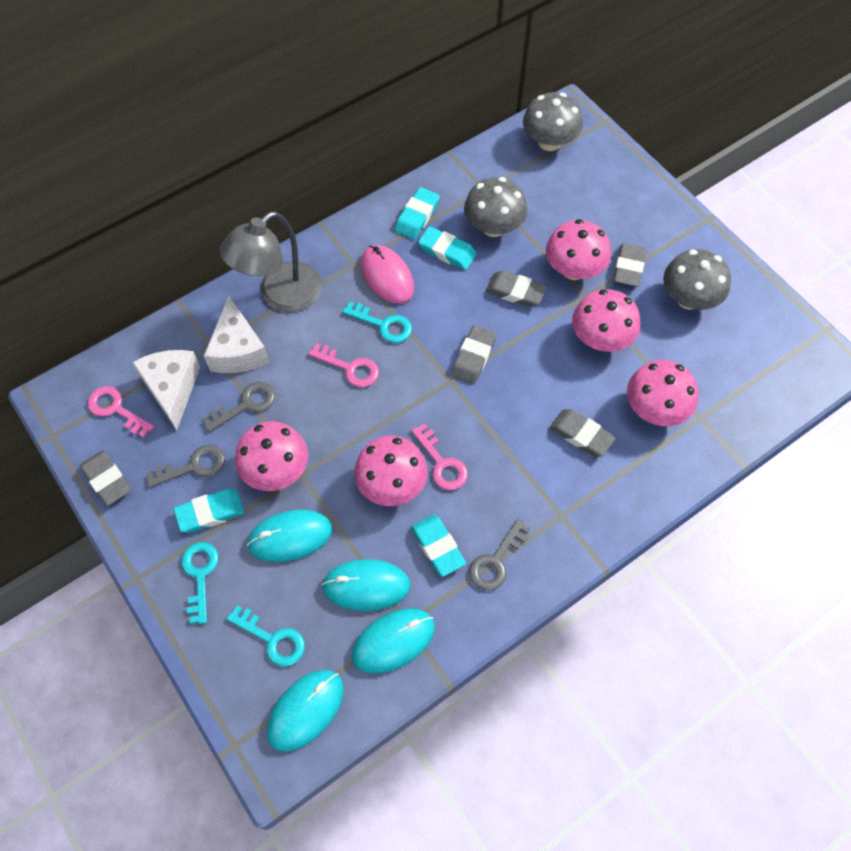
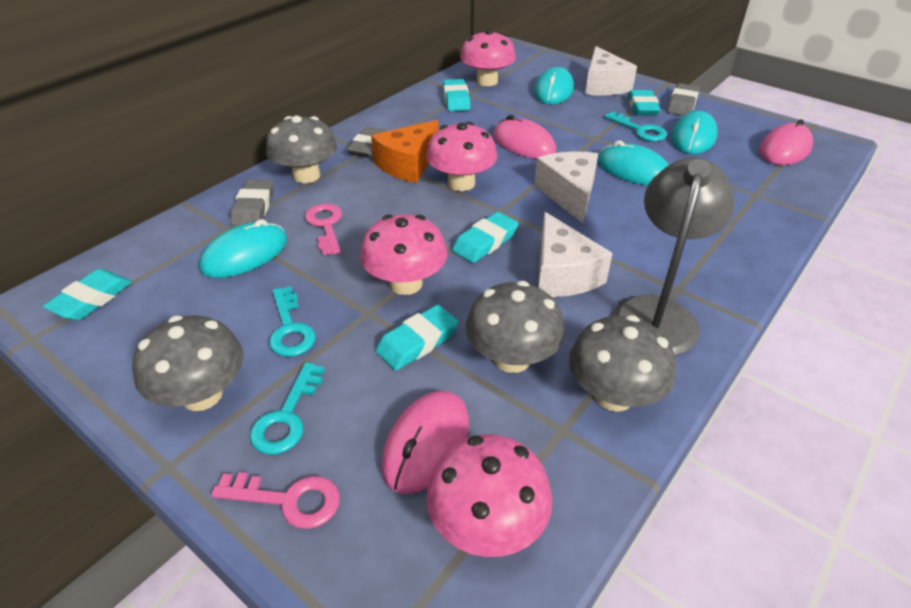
grey eraser: 5 -> 3
grey key: 3 -> 0
grey mushroom: 3 -> 4
orange cheese: 0 -> 1
pink key: 3 -> 2
pink mouse: 1 -> 3
pink mushroom: 5 -> 4
turquoise eraser: 4 -> 5
white cheese: 2 -> 3

